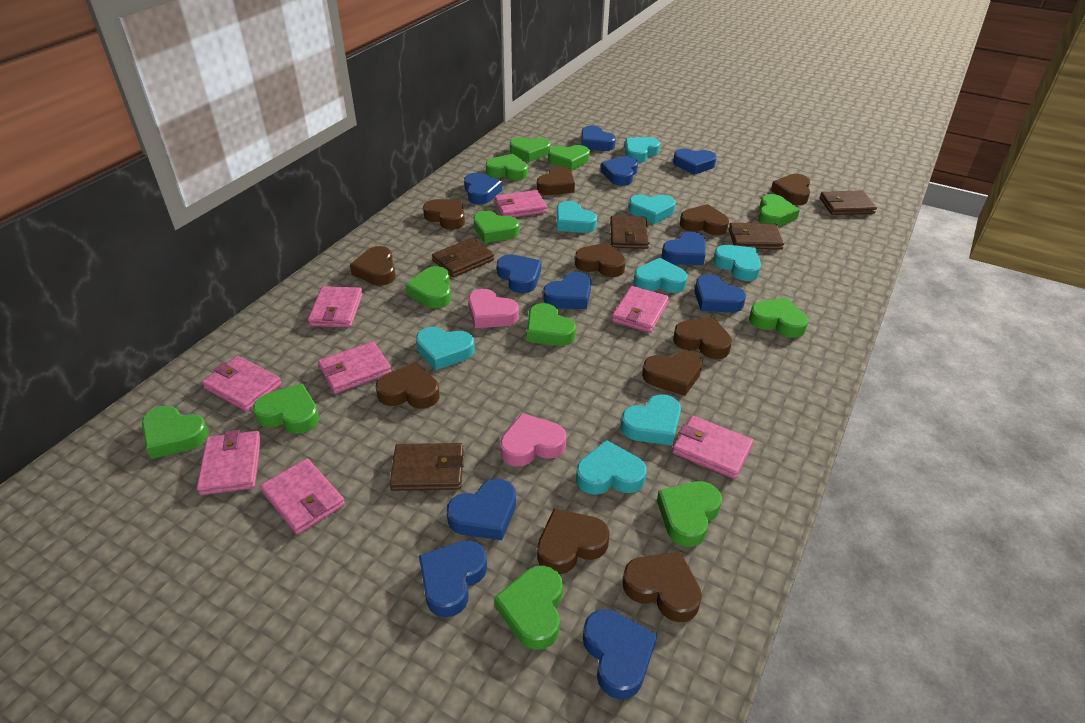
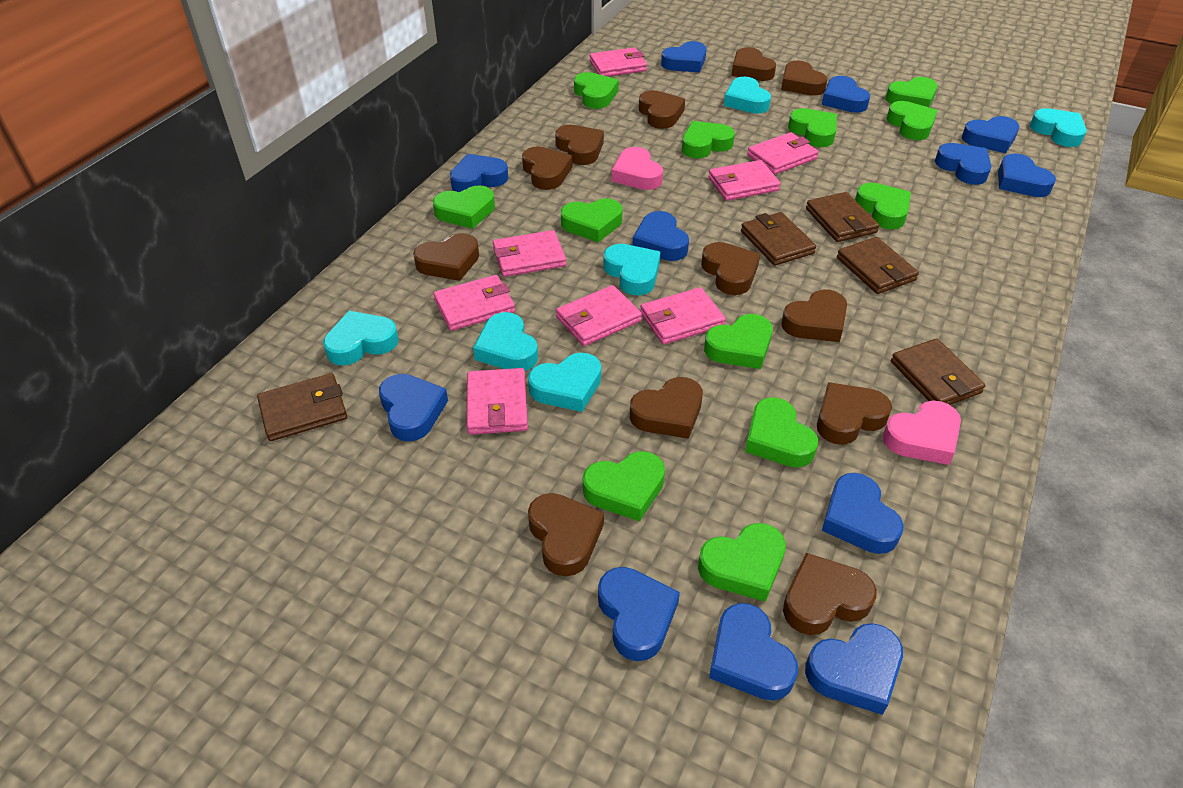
blue heart: 11 -> 12
brown heart: 11 -> 12
turquoise heart: 8 -> 6

